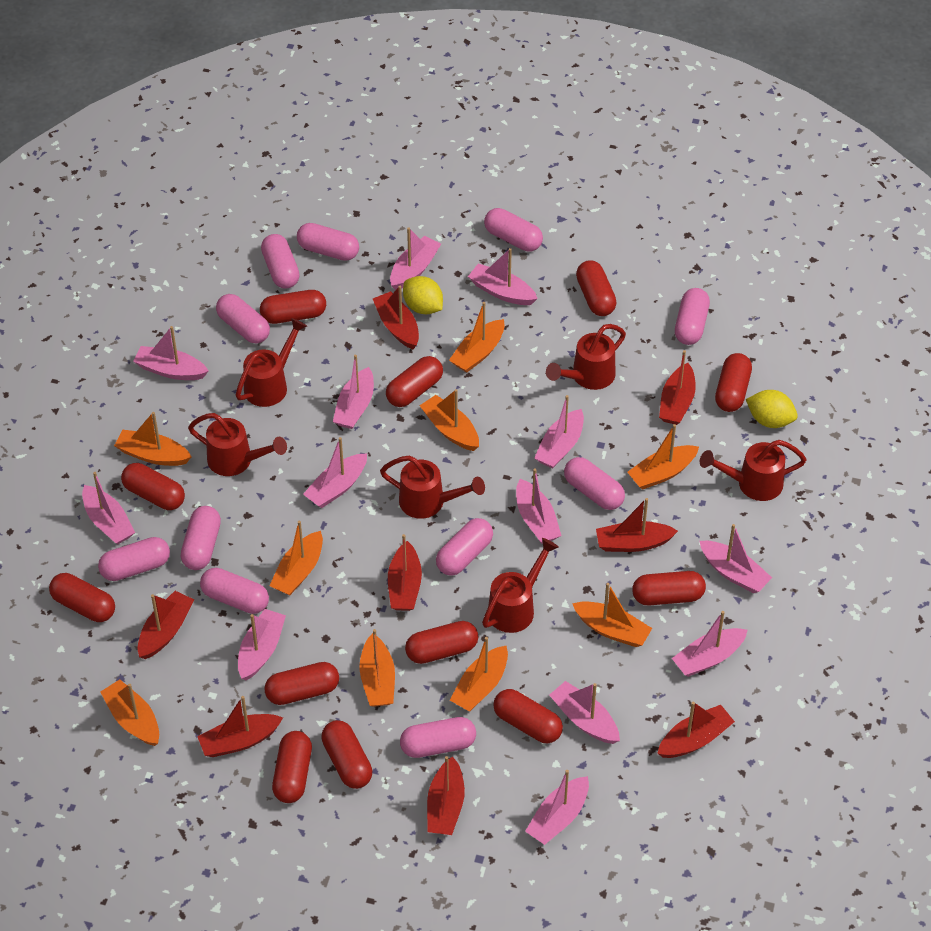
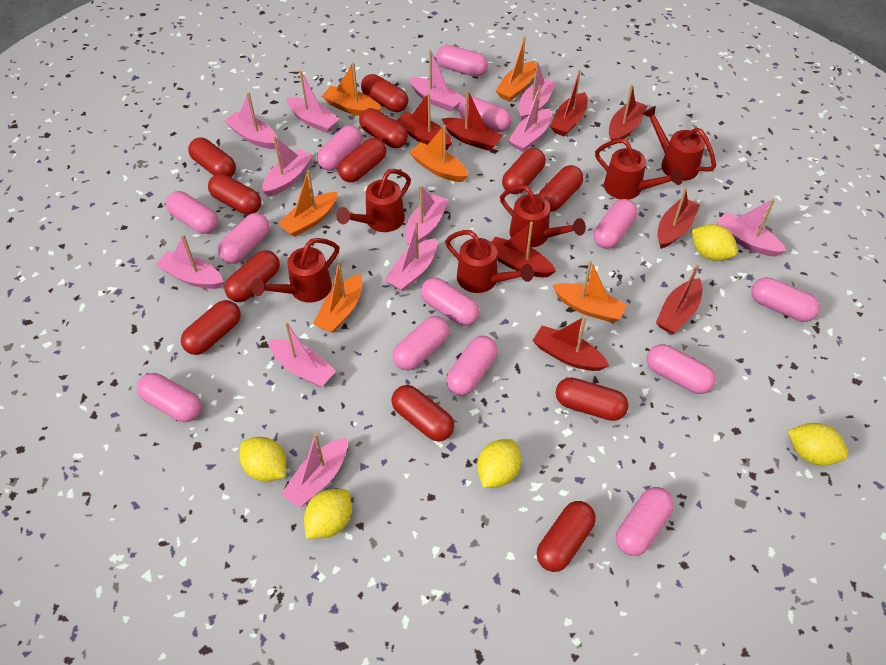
orange boat: 9 -> 6
pink boat: 13 -> 12
pink capsule: 11 -> 13
yellow lemon: 2 -> 5

